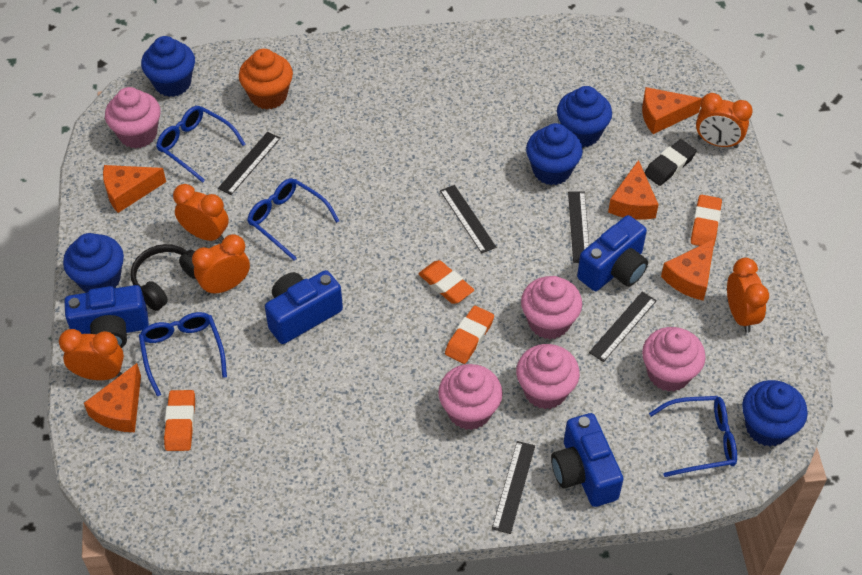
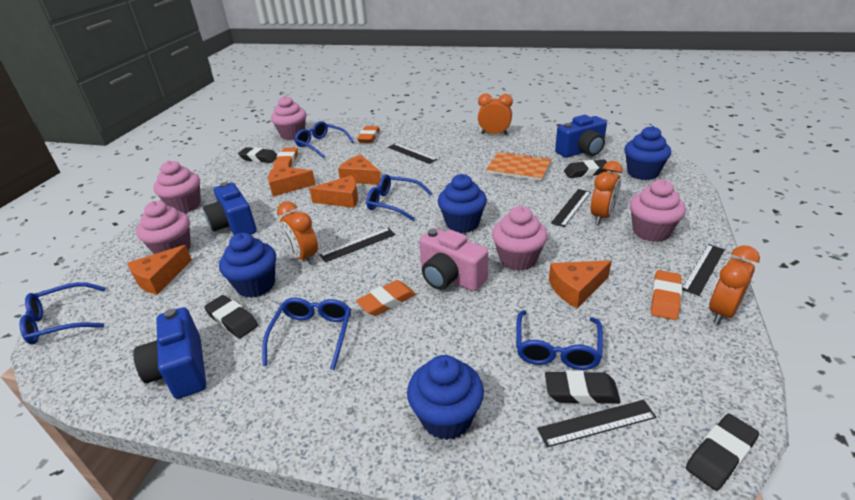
black eraser: 1 -> 5
black headphones: 1 -> 0
blue camera: 4 -> 3
blue cupcake: 5 -> 4
blue glasses: 4 -> 5
orange clock: 5 -> 4
orange cupcake: 1 -> 0
orange notebook: 0 -> 1
pink camera: 0 -> 1

